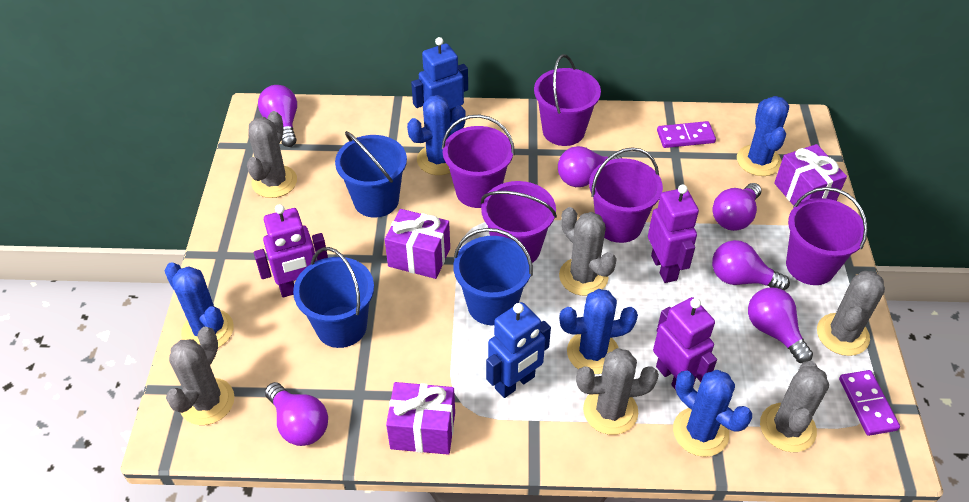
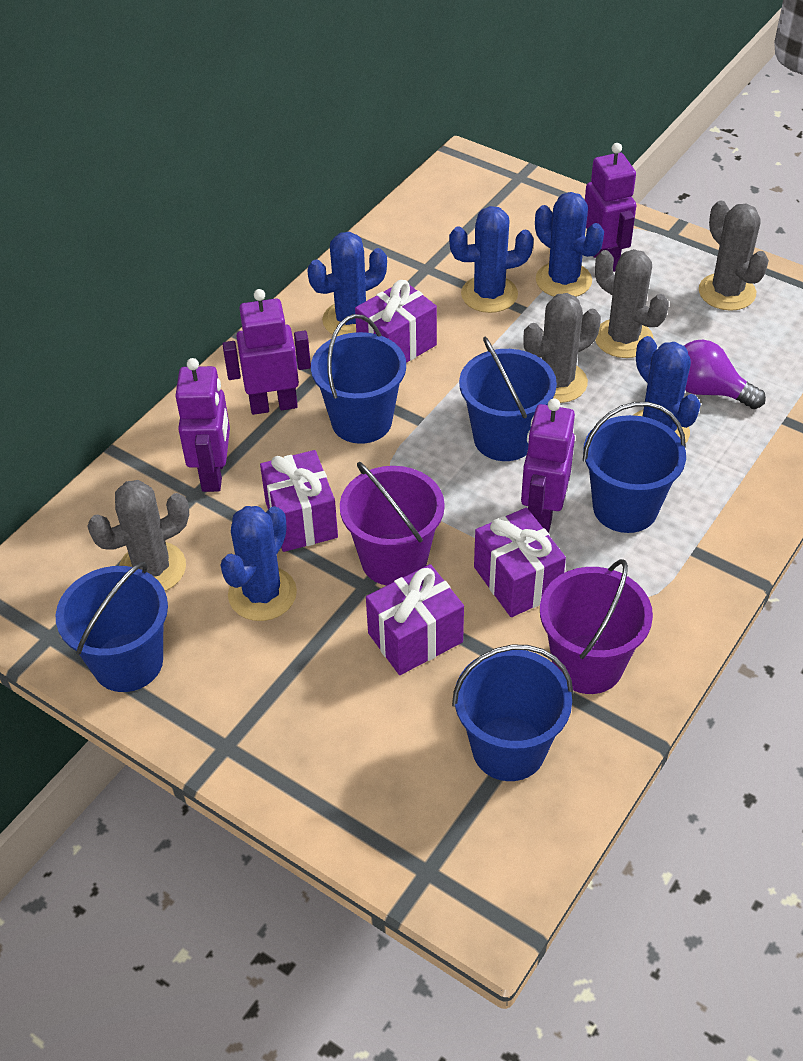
blue bucket: 3 -> 5
blue robot: 2 -> 0
grey cactus: 6 -> 4
purple bucket: 5 -> 2
purple domino: 2 -> 0
purple gift: 3 -> 4
purple light bulb: 6 -> 1
purple robot: 3 -> 4

